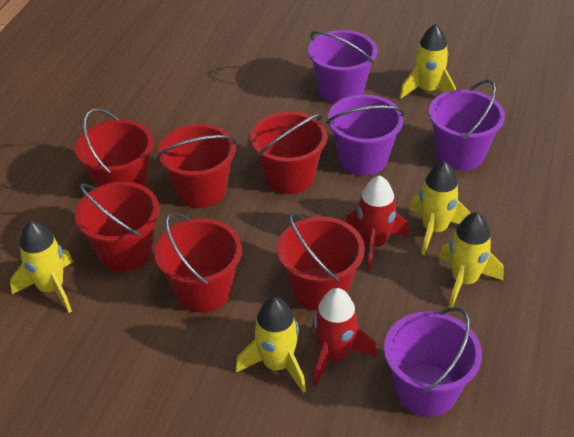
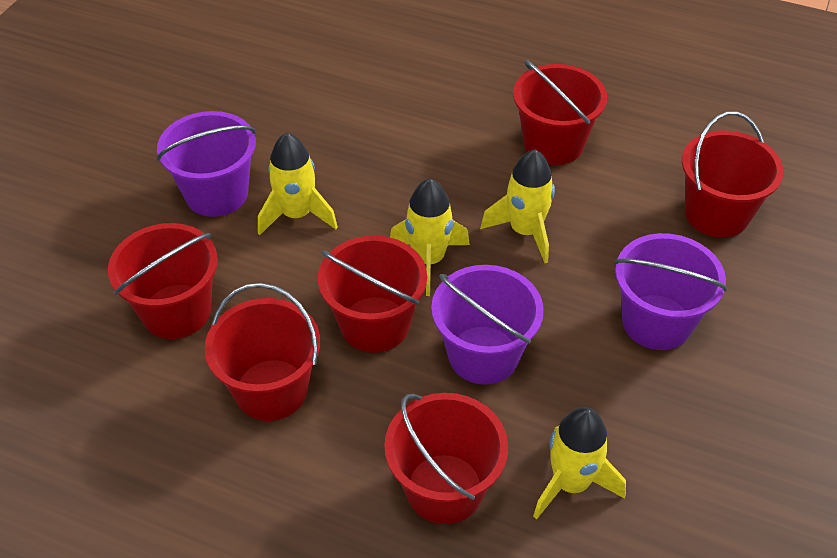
purple bucket: 4 -> 3
red rocket: 2 -> 0
yellow rocket: 5 -> 4

